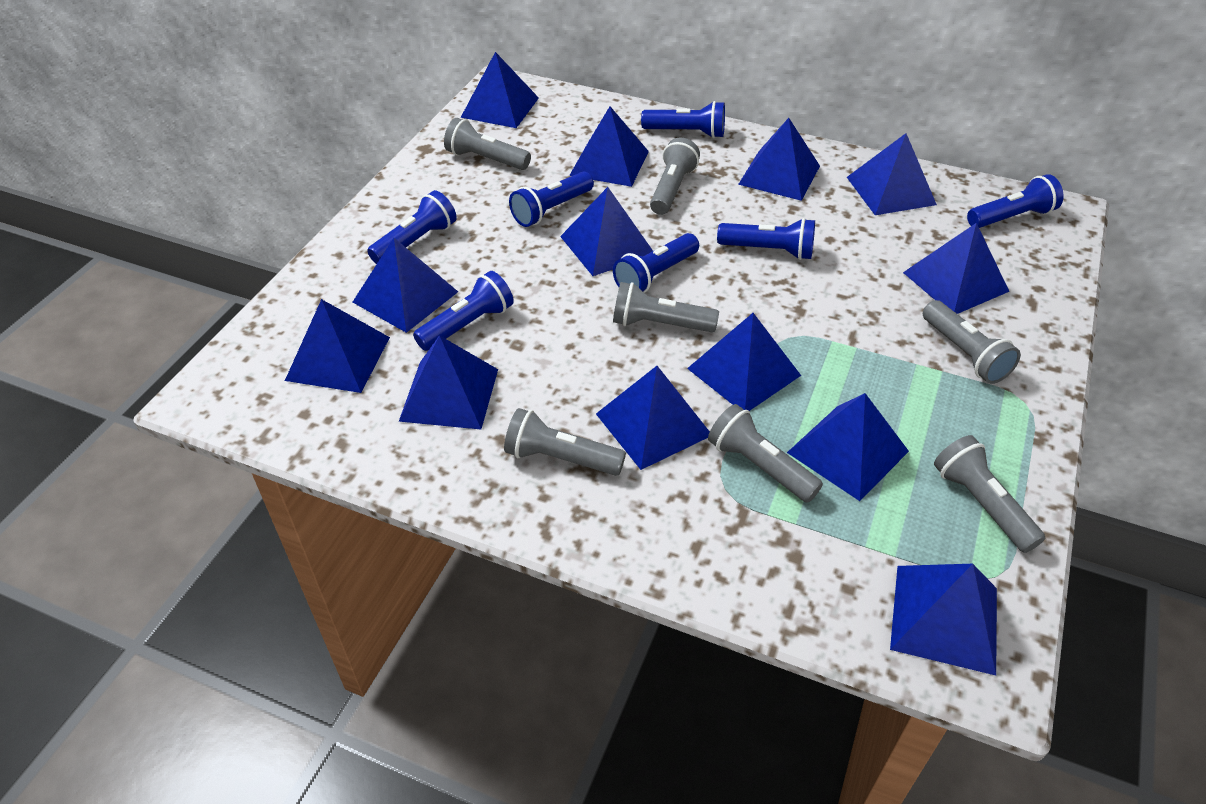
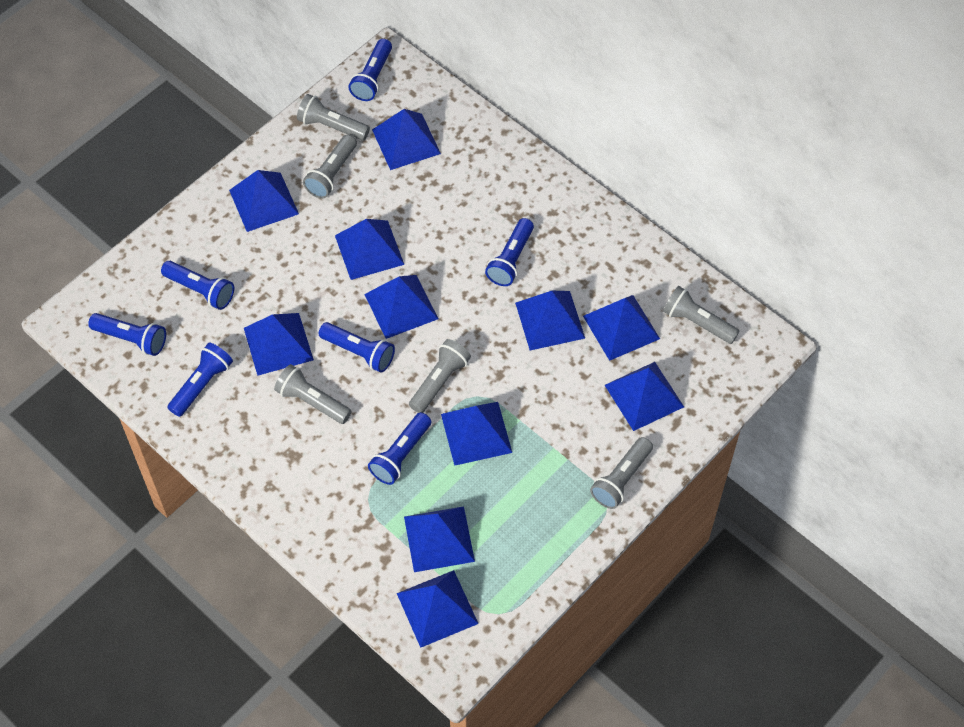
blue pyramid: 13 -> 11
grey flashlight: 7 -> 6

